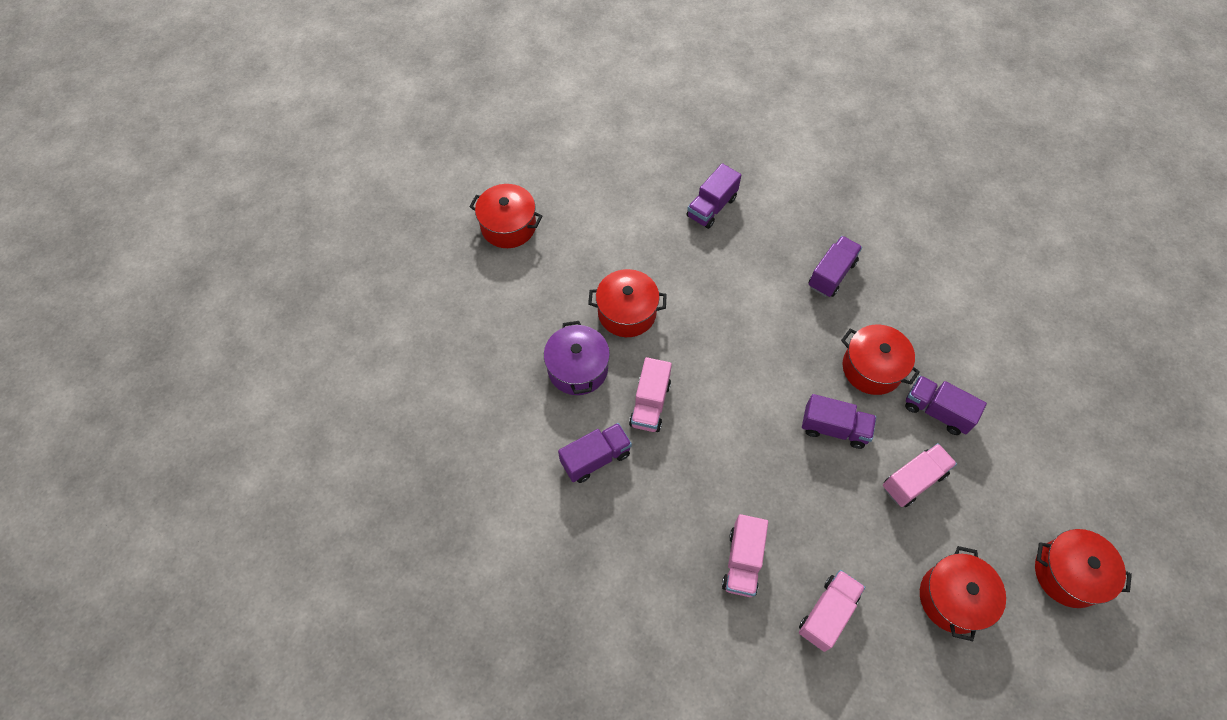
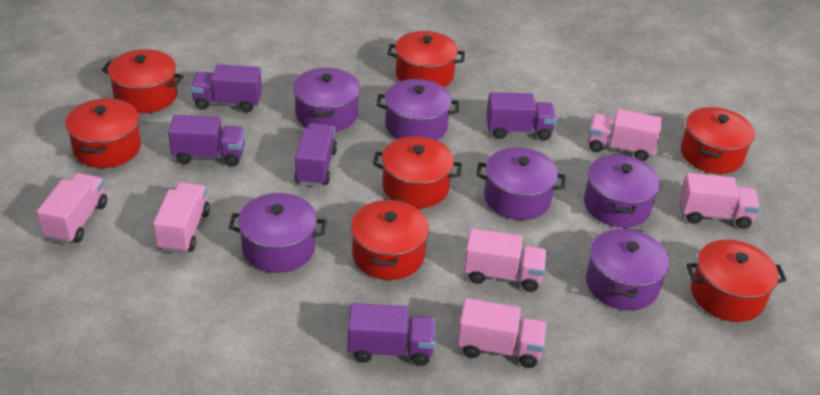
pink truck: 4 -> 6
purple pot: 1 -> 6
red pot: 5 -> 7

